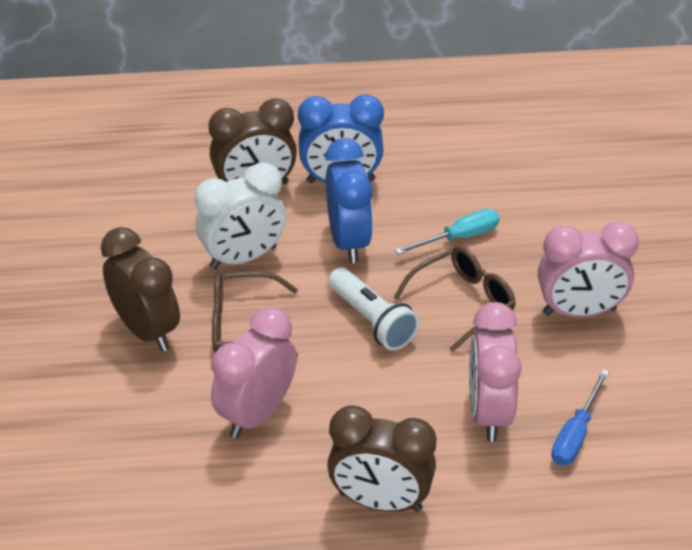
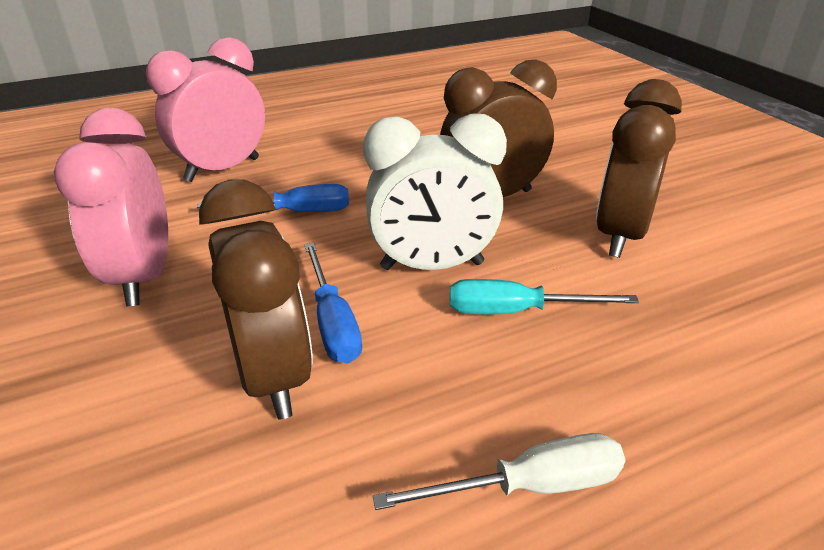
blue clock: 2 -> 0
blue screwdriver: 1 -> 2
brown glasses: 2 -> 0
pink clock: 3 -> 2
white flashlight: 1 -> 0
white screwdriver: 0 -> 1

